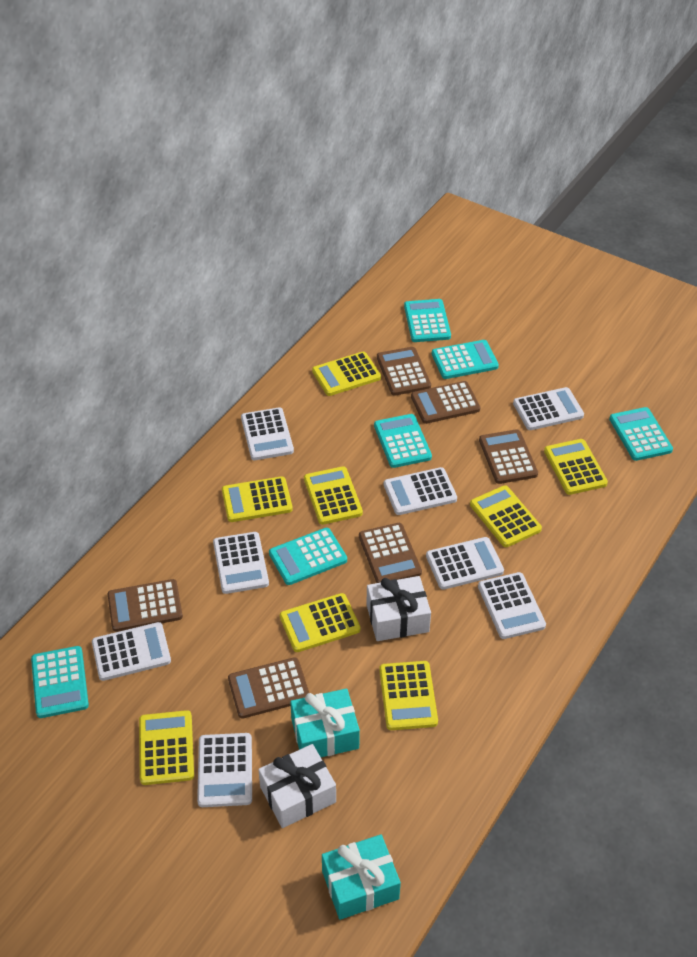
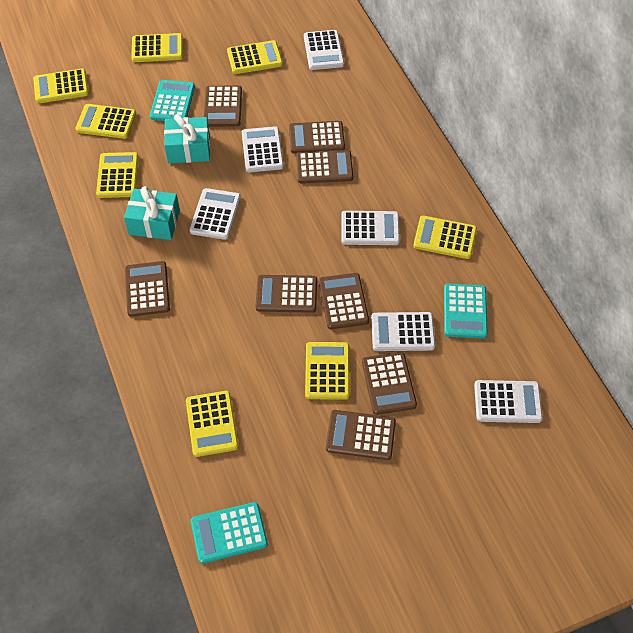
brown calculator: 6 -> 8
turquoise calculator: 6 -> 3
white calculator: 8 -> 6
white gift: 2 -> 0

